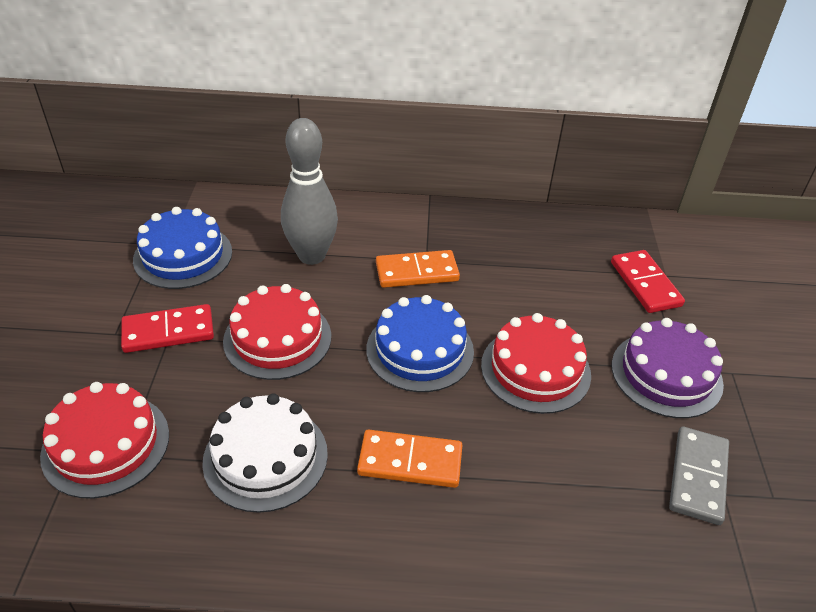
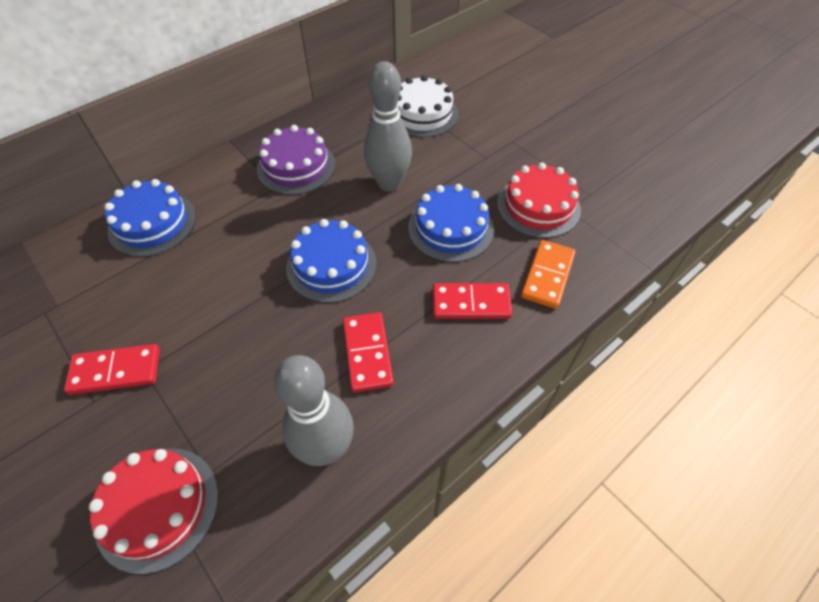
blue cake: 2 -> 3
grey bowling pin: 1 -> 2
grey domino: 1 -> 0
orange domino: 2 -> 1
red cake: 3 -> 2
red domino: 2 -> 3

